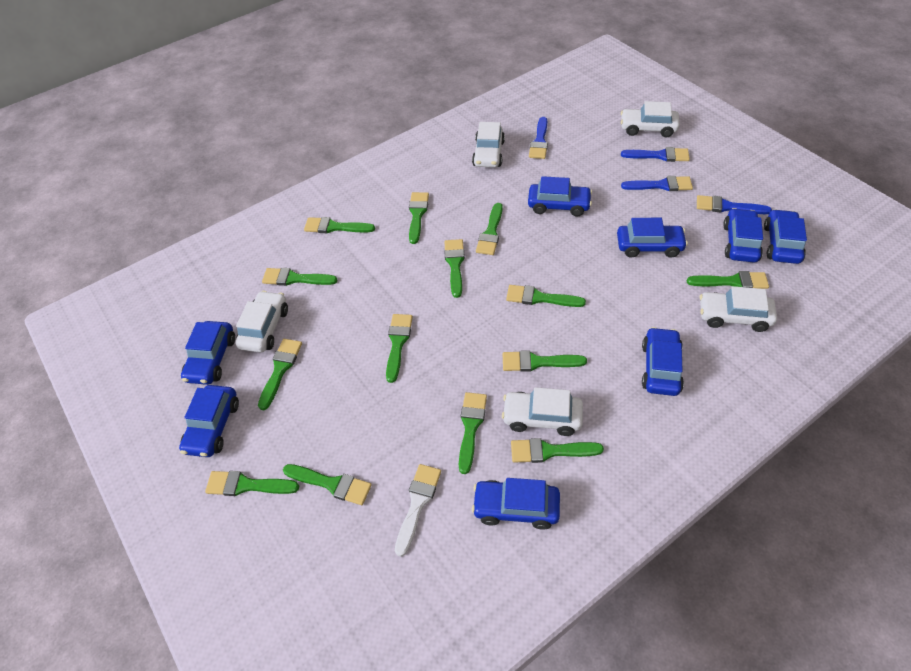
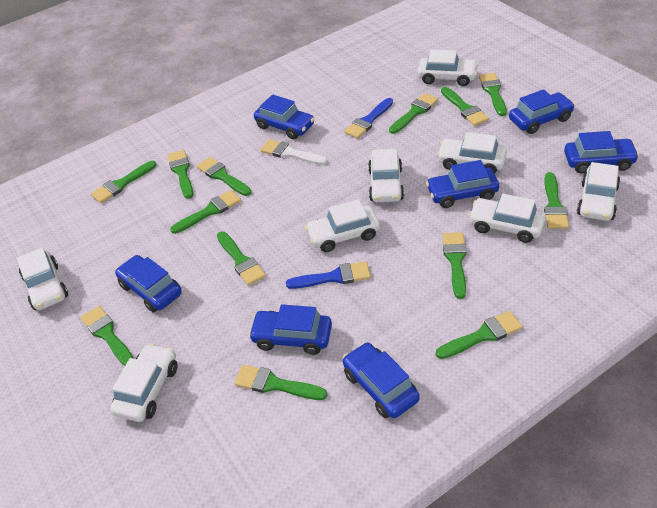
blue brush: 4 -> 2
blue car: 8 -> 7
green brush: 14 -> 13
white car: 5 -> 8

